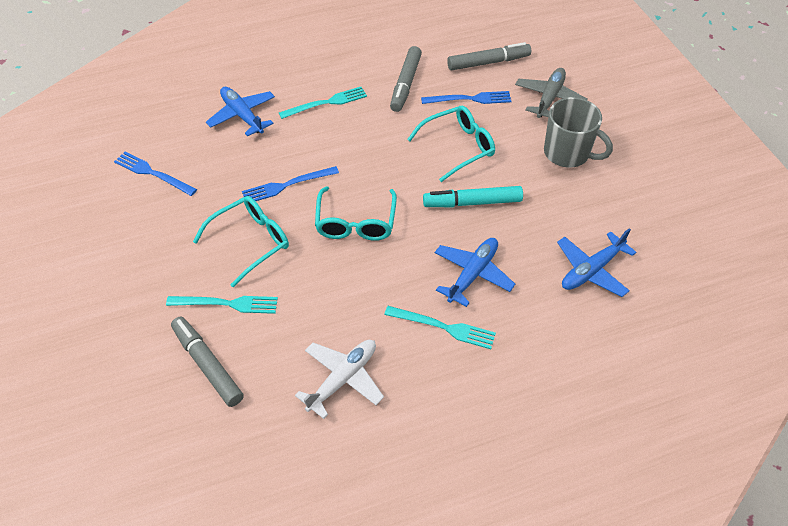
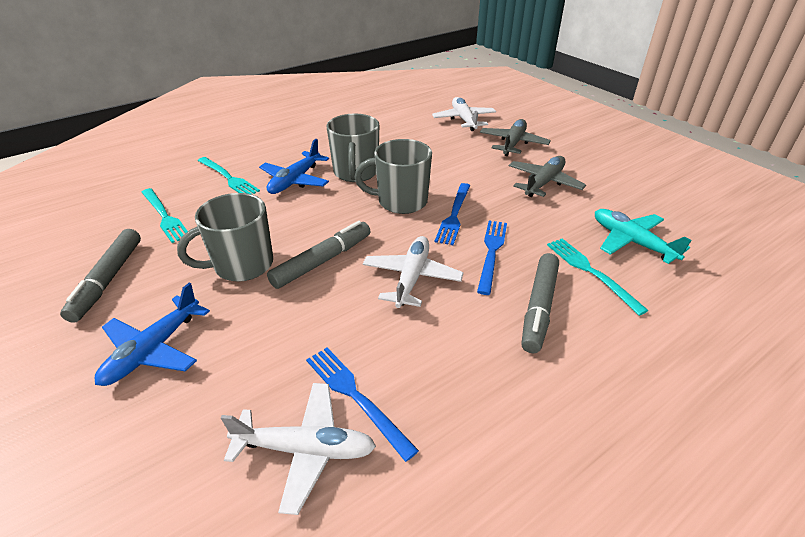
blue plane: 3 -> 2
grey mug: 1 -> 3
grey plane: 1 -> 2
turquoise glasses: 3 -> 0
turquoise marker: 1 -> 0
turquoise plane: 0 -> 1
white plane: 1 -> 3

